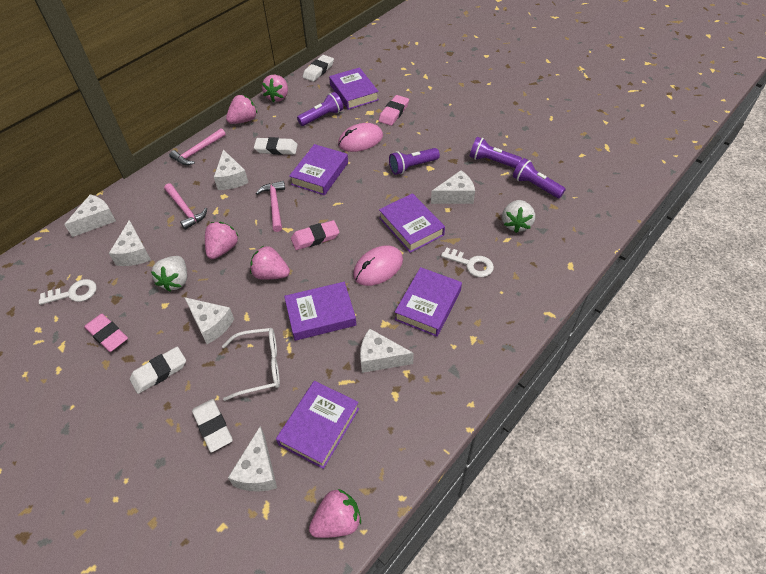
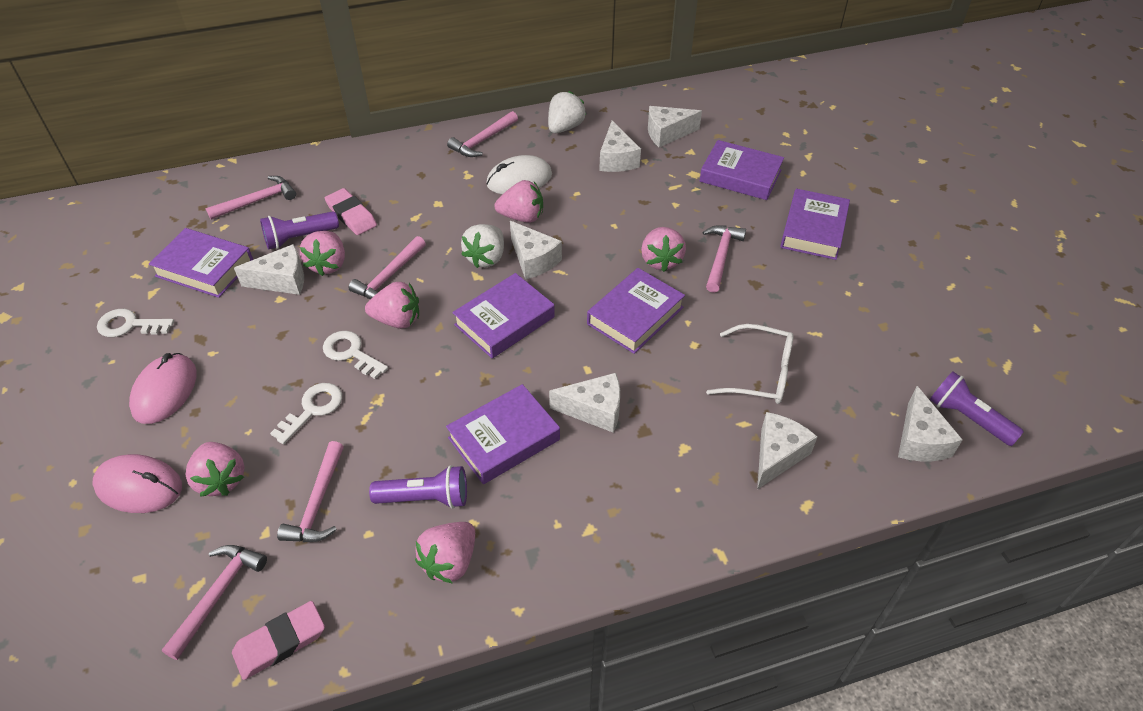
pink eraser: 3 -> 2
pink hammer: 3 -> 6
pink strawberry: 5 -> 6
purple flashlight: 4 -> 3
white eraser: 4 -> 0
white key: 2 -> 3
white mouse: 0 -> 1

